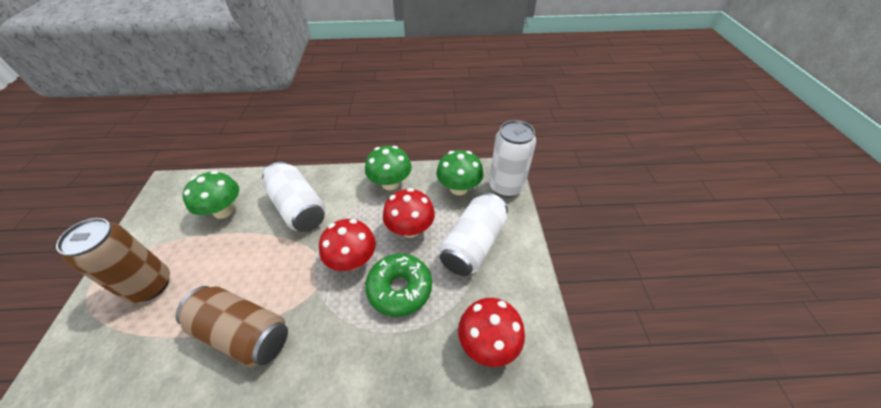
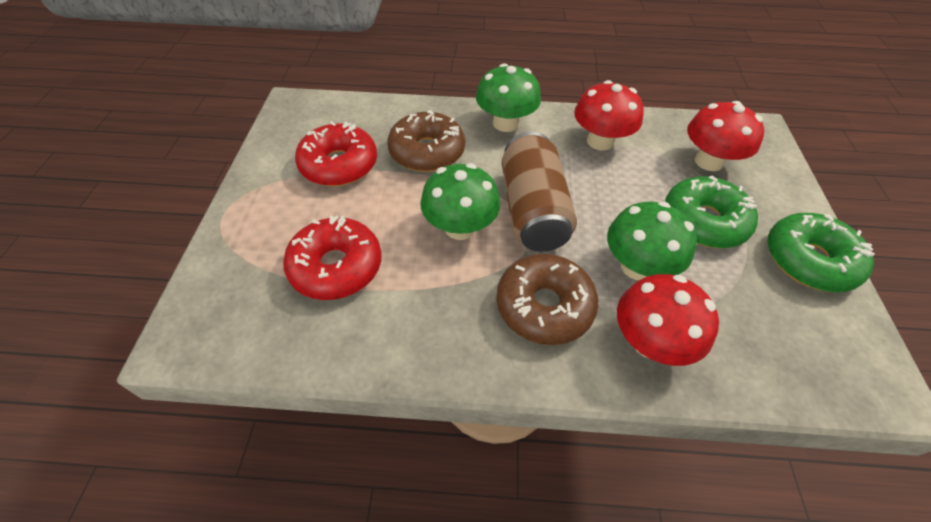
brown can: 2 -> 1
brown donut: 0 -> 2
green donut: 1 -> 2
red donut: 0 -> 2
white can: 3 -> 0

